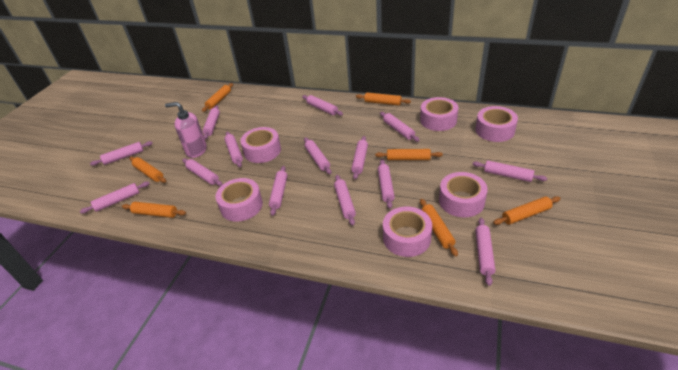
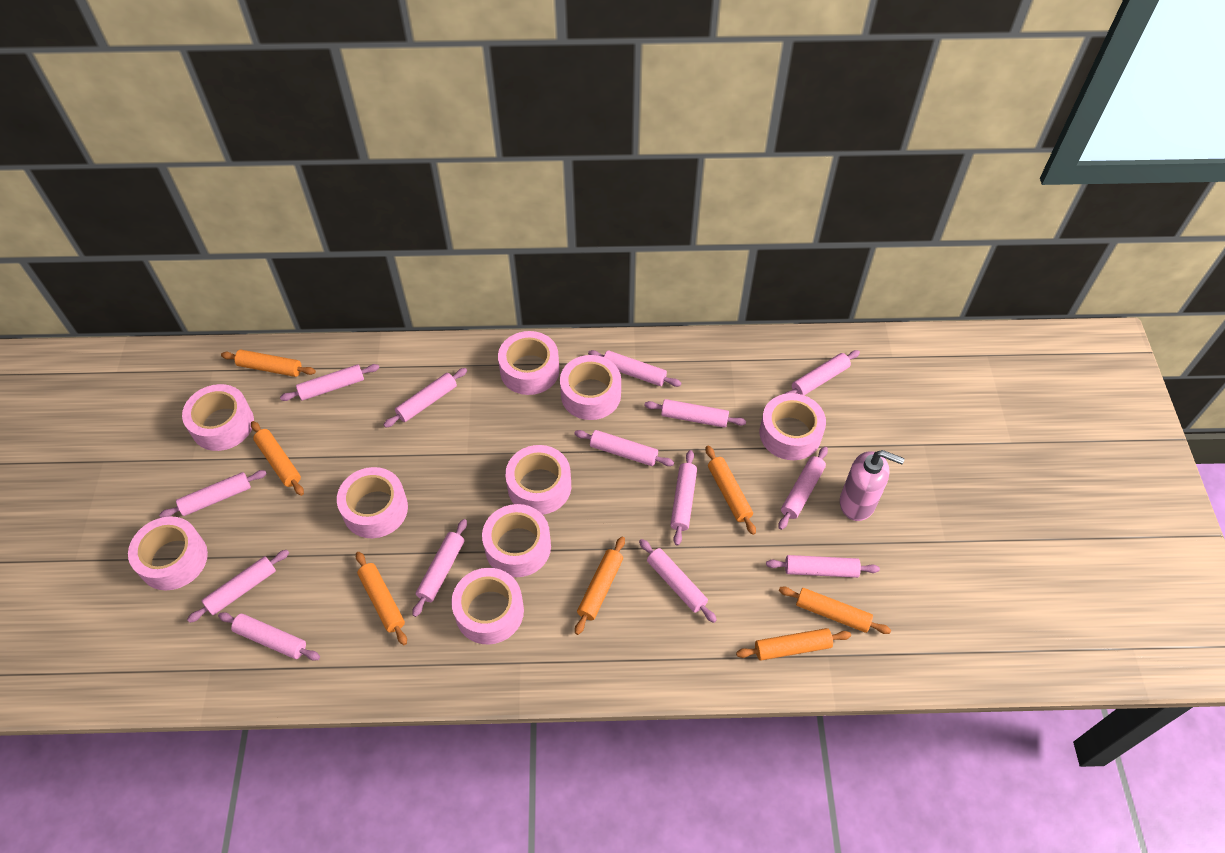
pink tape: 6 -> 9

